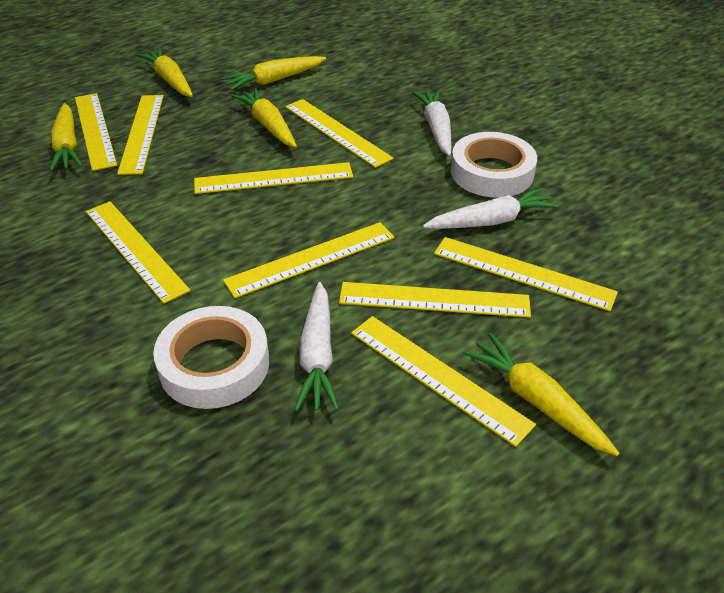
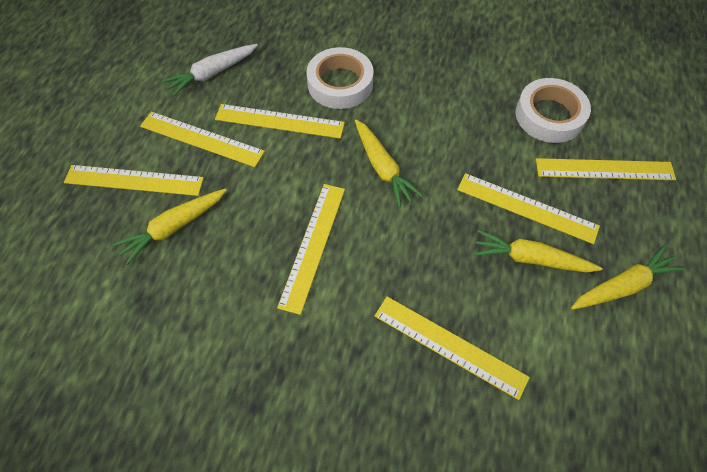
white carrot: 3 -> 1
yellow carrot: 5 -> 4
yellow ruler: 9 -> 7

